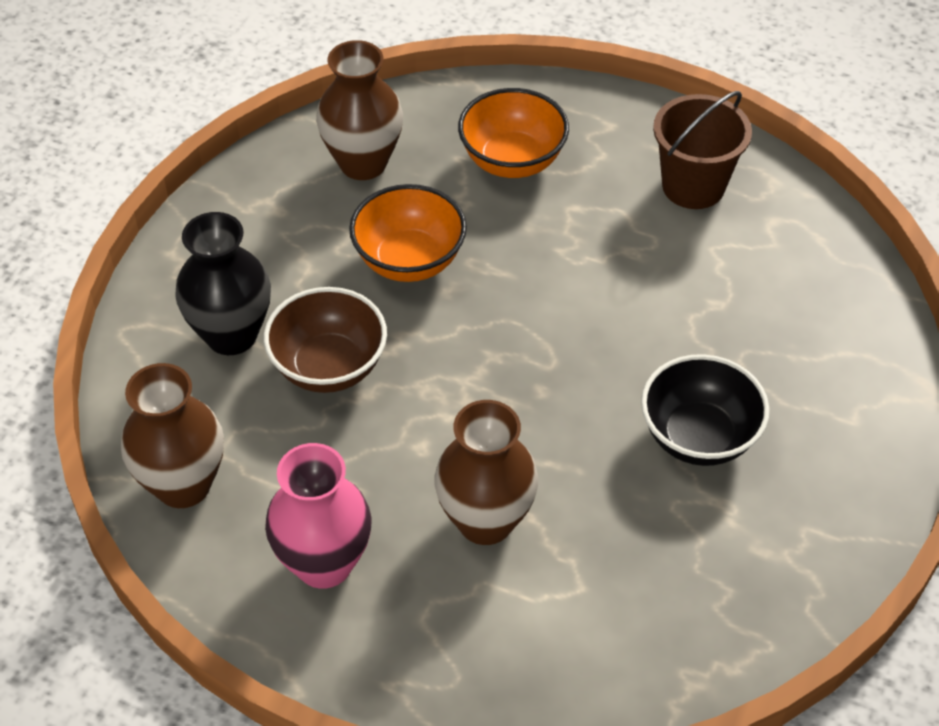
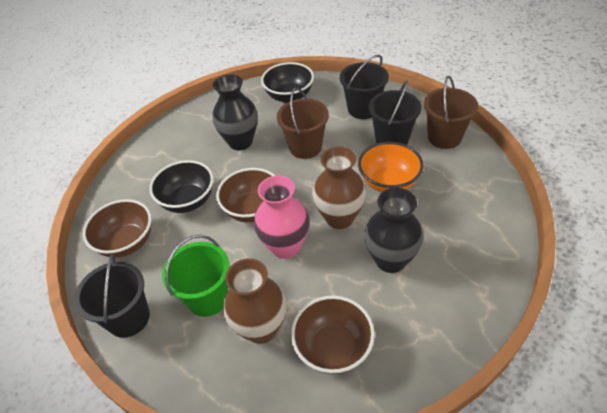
black bowl: 1 -> 2
black bucket: 0 -> 3
black vase: 1 -> 2
brown bowl: 1 -> 3
brown bucket: 1 -> 2
brown vase: 3 -> 2
green bucket: 0 -> 1
orange bowl: 2 -> 1

